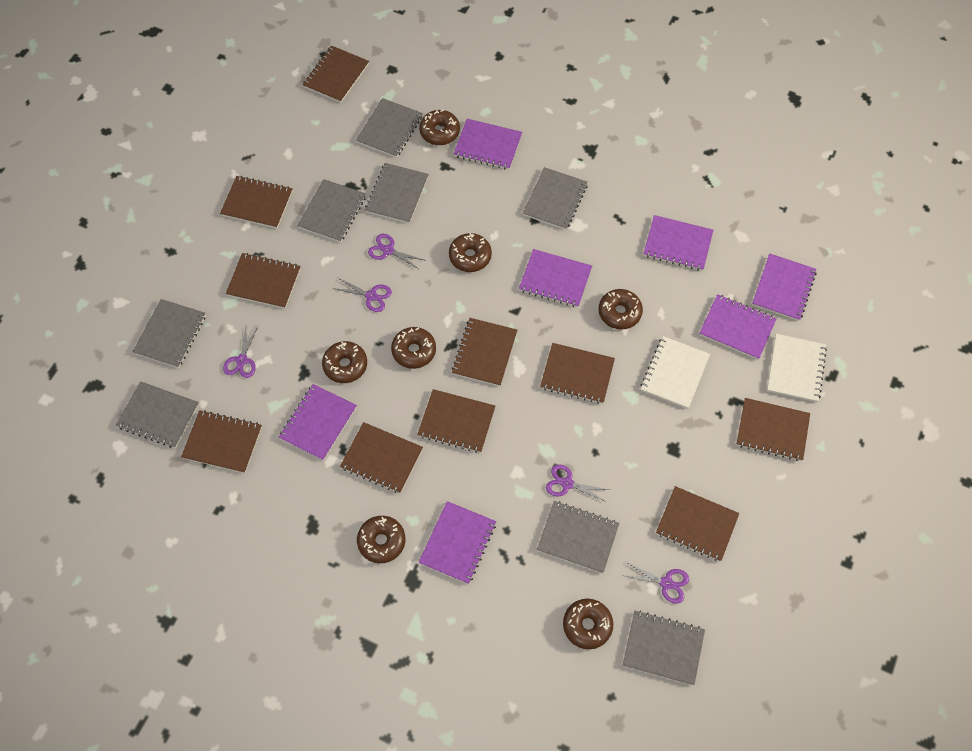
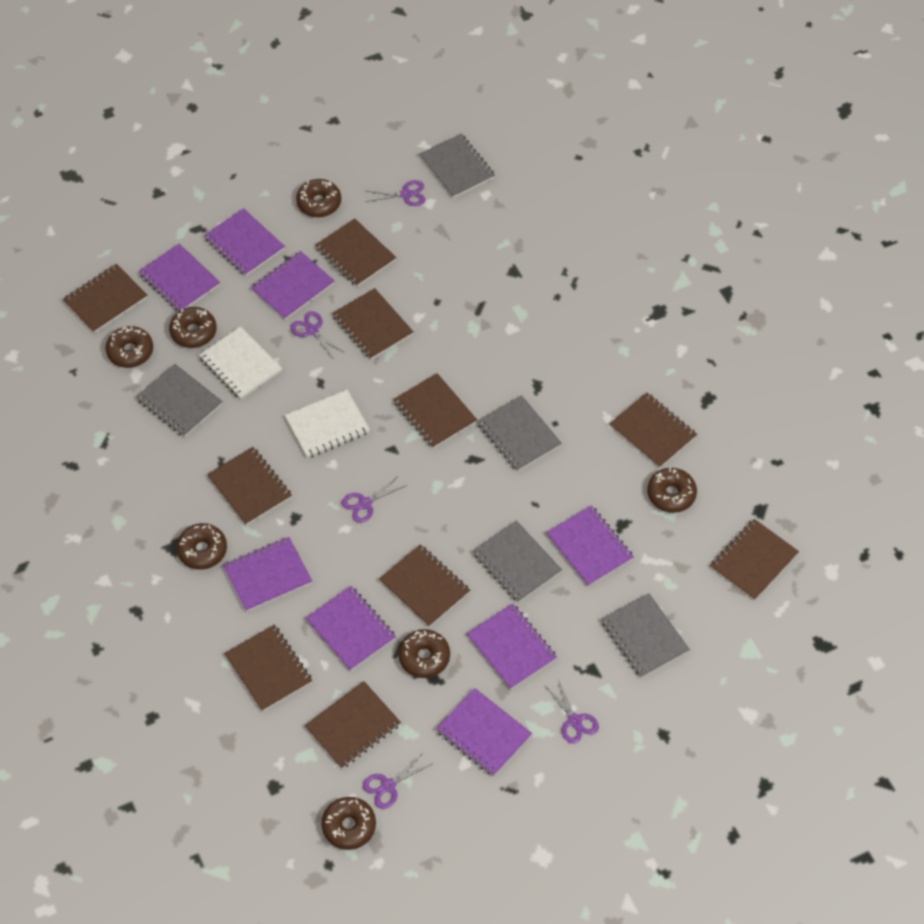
grey notebook: 8 -> 5
purple notebook: 7 -> 8

